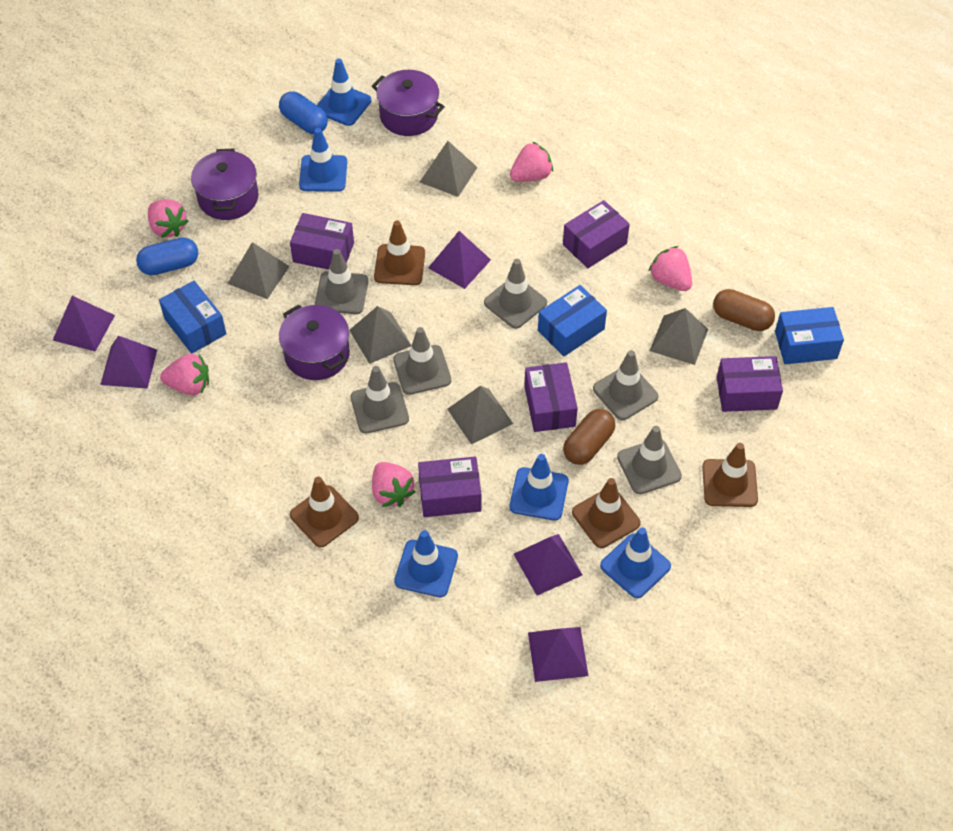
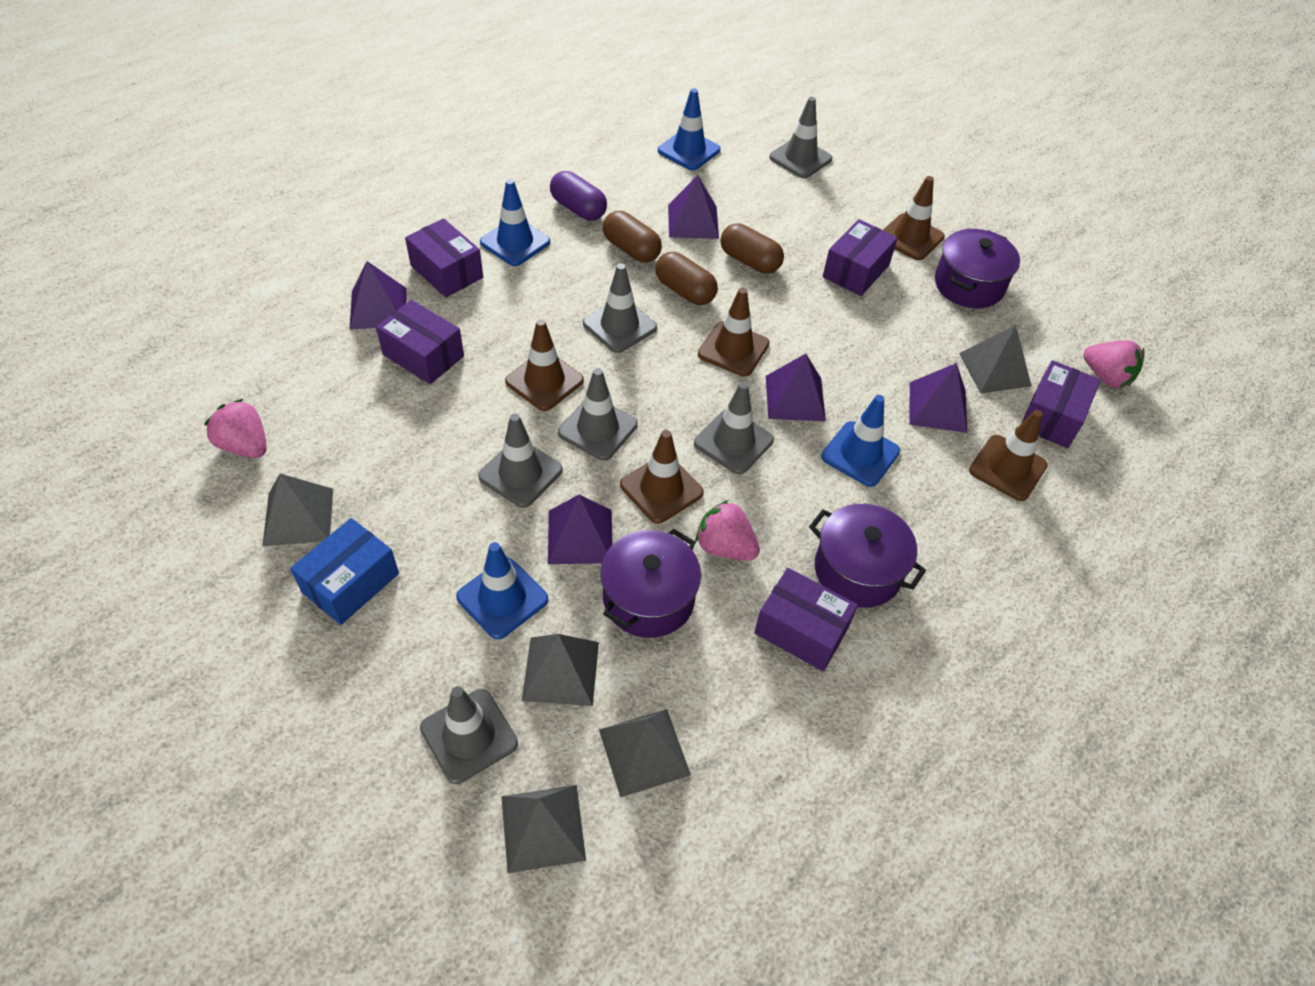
blue box: 3 -> 1
blue capsule: 2 -> 0
blue traffic cone: 5 -> 4
brown capsule: 2 -> 3
brown traffic cone: 4 -> 5
pink strawberry: 5 -> 3
purple capsule: 0 -> 1

